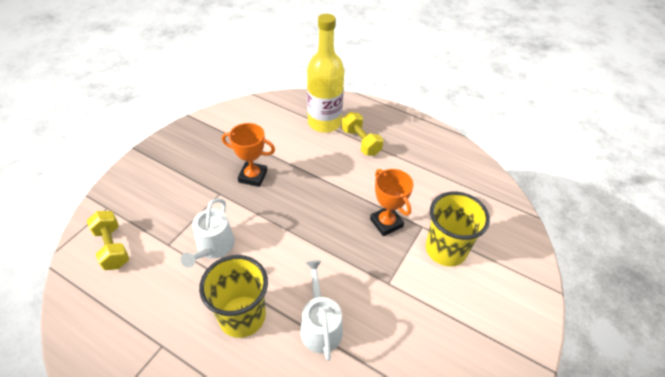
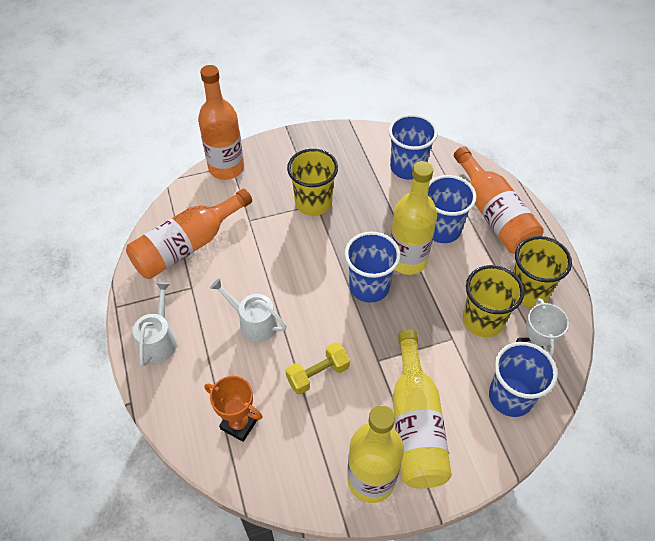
blue cup: 0 -> 4
orange bottle: 0 -> 3
orange trophy: 2 -> 1
white trophy: 0 -> 1
yellow bottle: 1 -> 3
yellow cup: 2 -> 3
yellow dumbbell: 2 -> 1

